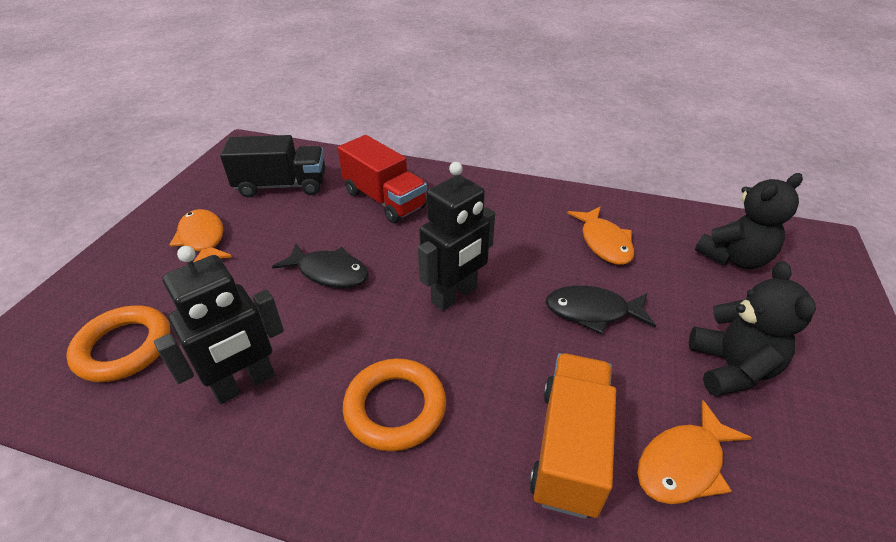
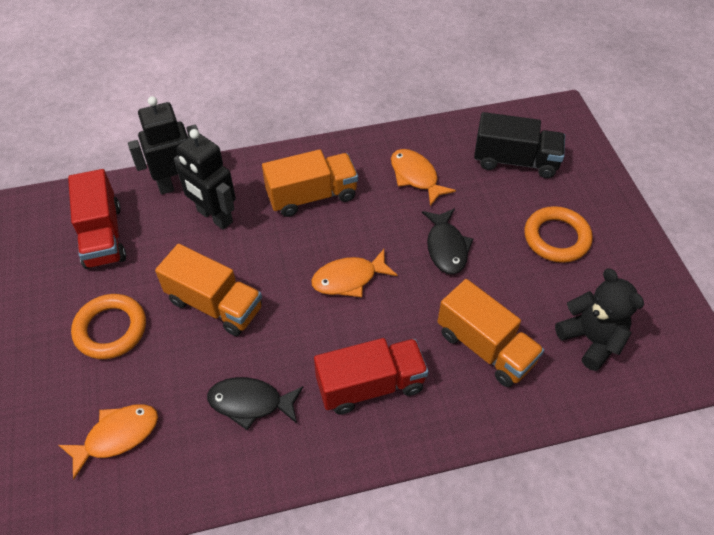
black teddy bear: 2 -> 1
orange truck: 1 -> 3
red truck: 1 -> 2

